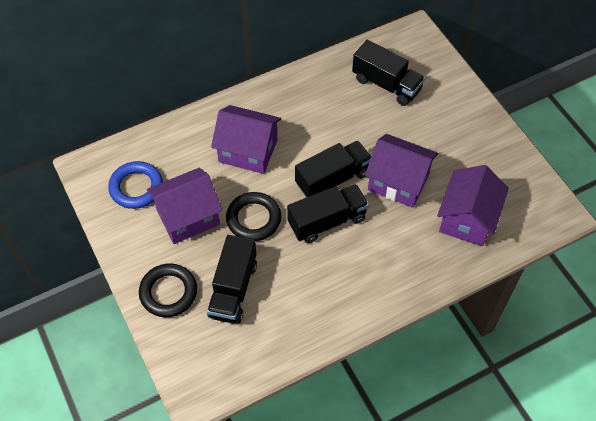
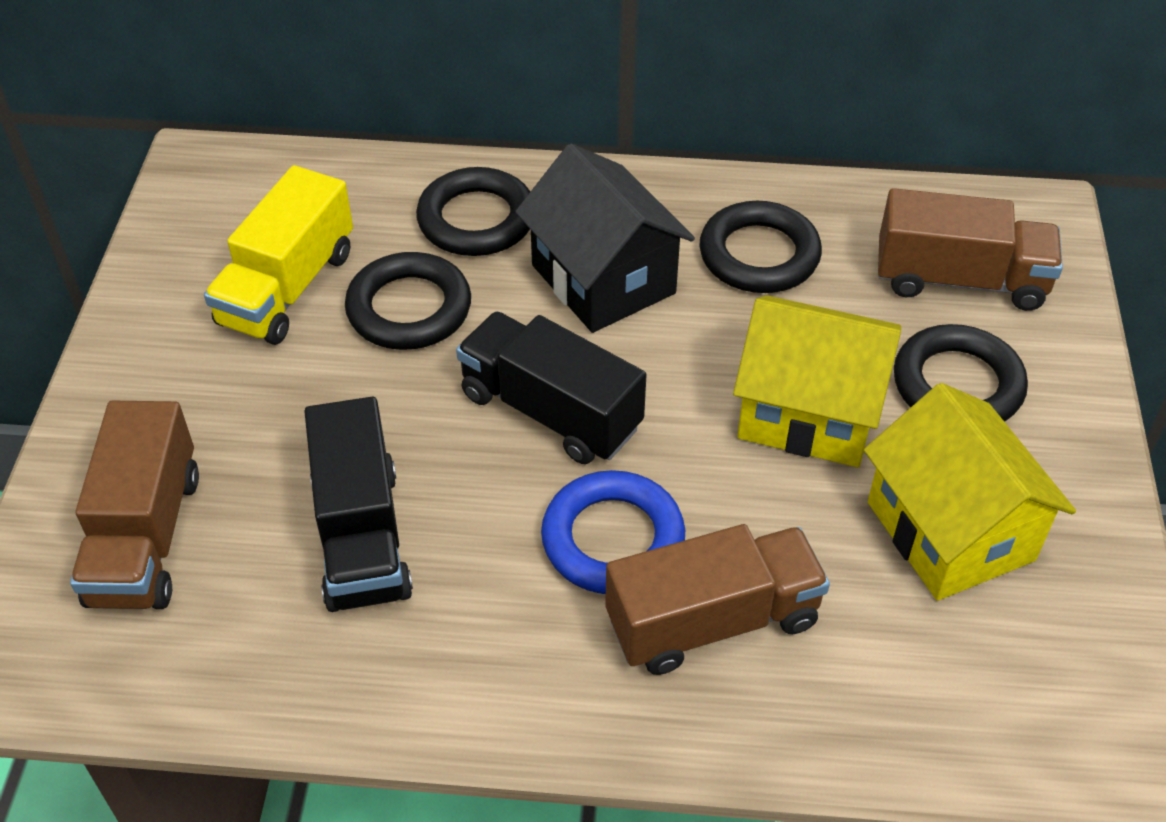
black house: 0 -> 1
black ring: 2 -> 4
black truck: 4 -> 2
brown truck: 0 -> 3
purple house: 4 -> 0
yellow house: 0 -> 2
yellow truck: 0 -> 1

